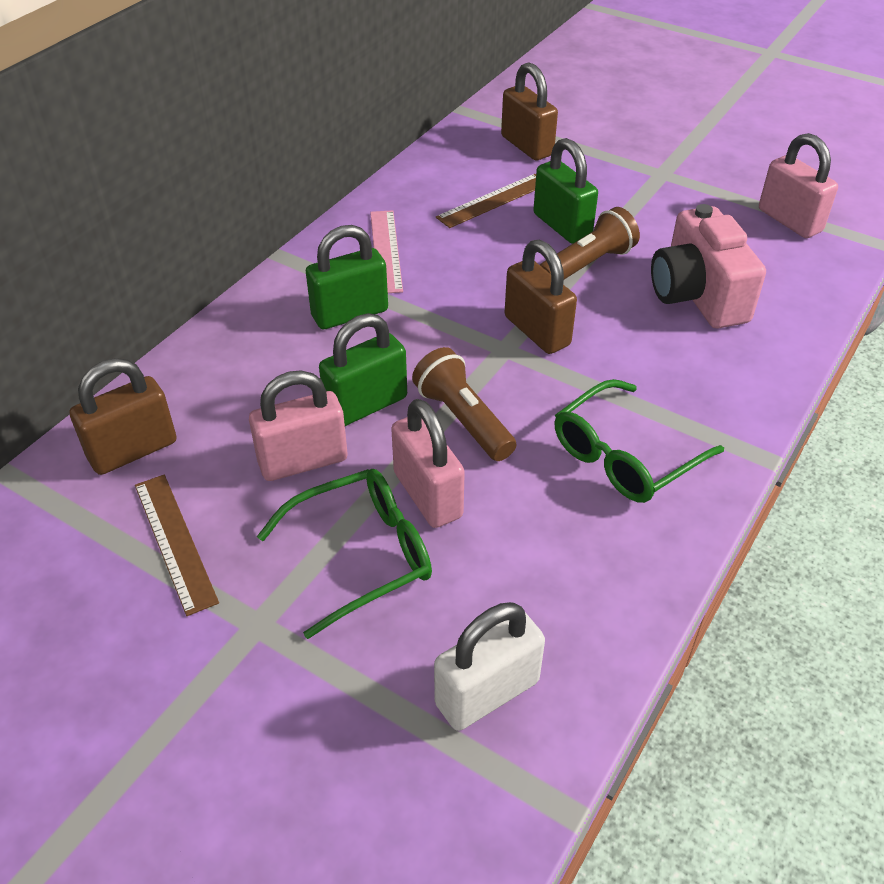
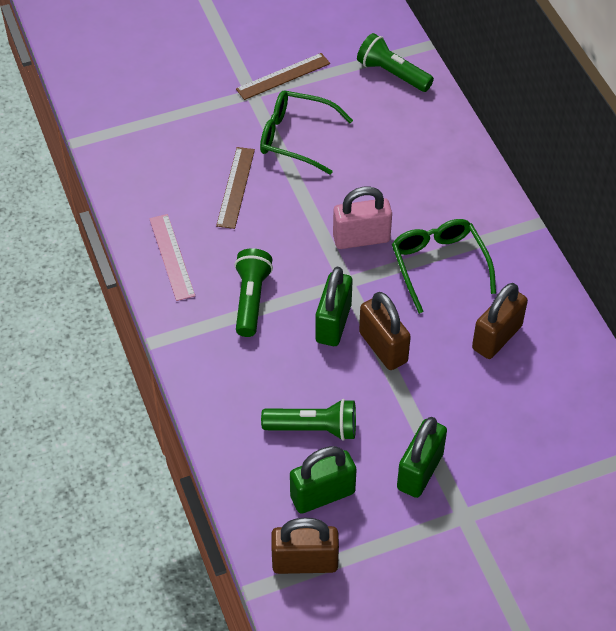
brown flashlight: 2 -> 0
green flashlight: 0 -> 3
pink camera: 1 -> 0
pink padlock: 3 -> 1
white padlock: 1 -> 0

